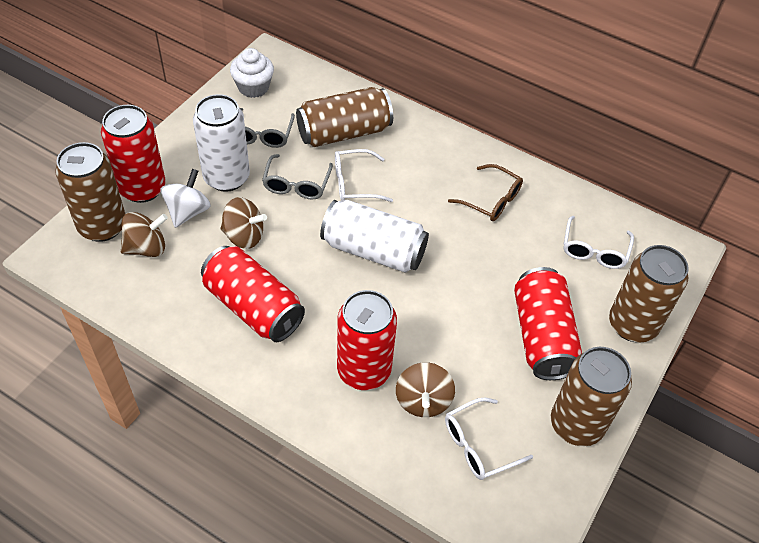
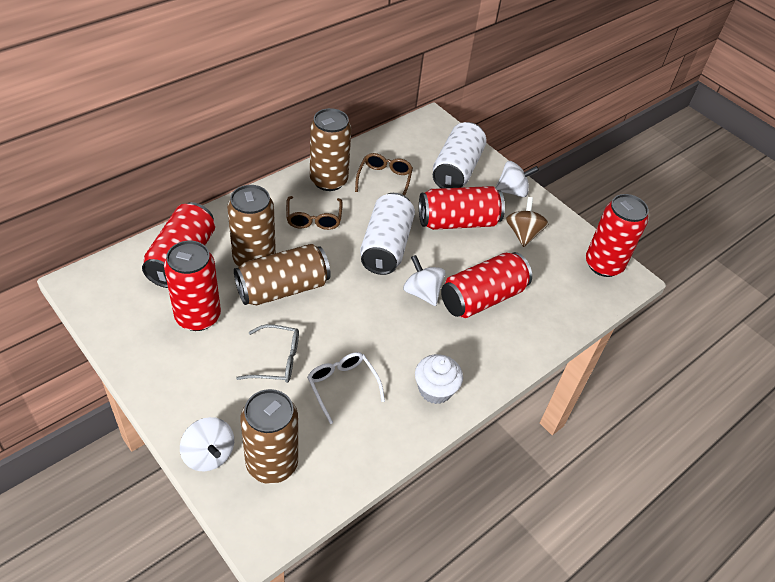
brown glasses: 1 -> 2
brown spinning top: 3 -> 1
grey glasses: 2 -> 1
red can: 4 -> 5
white glasses: 3 -> 1
white spinning top: 1 -> 3

